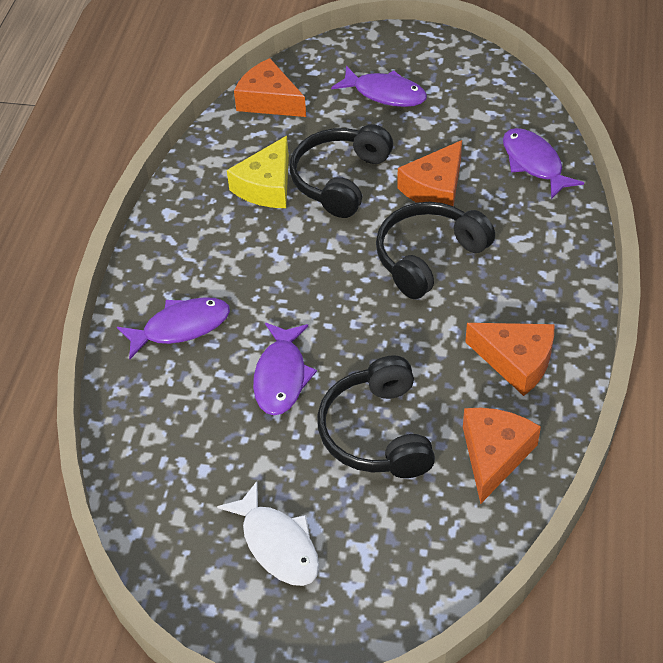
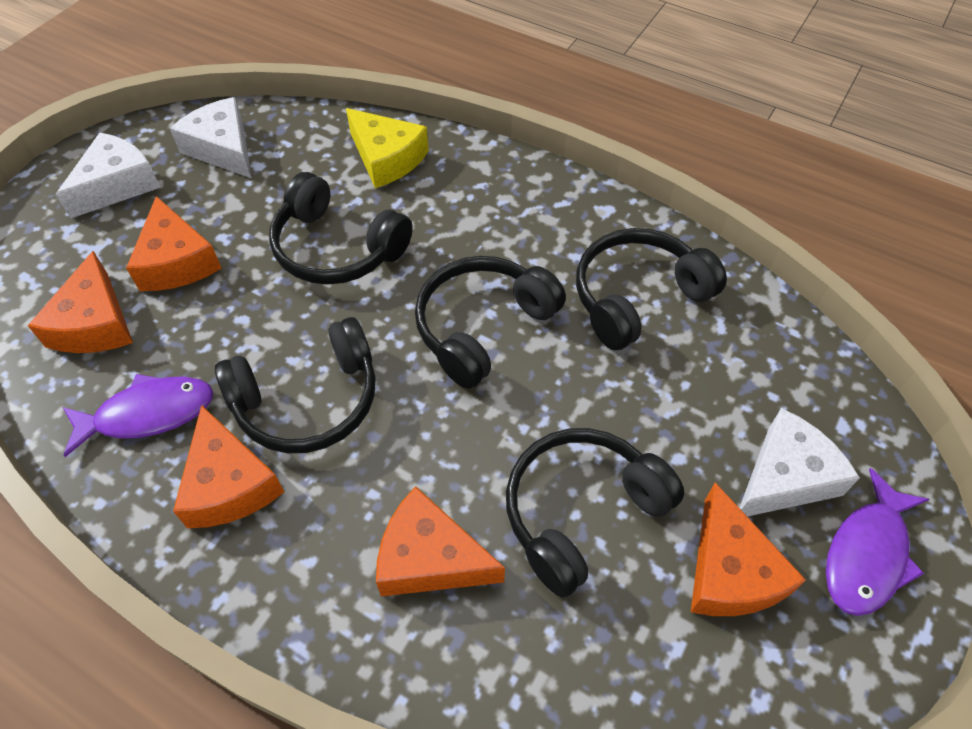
black headphones: 3 -> 5
orange cheese: 4 -> 5
purple fish: 4 -> 2
white cheese: 0 -> 3
white fish: 1 -> 0

